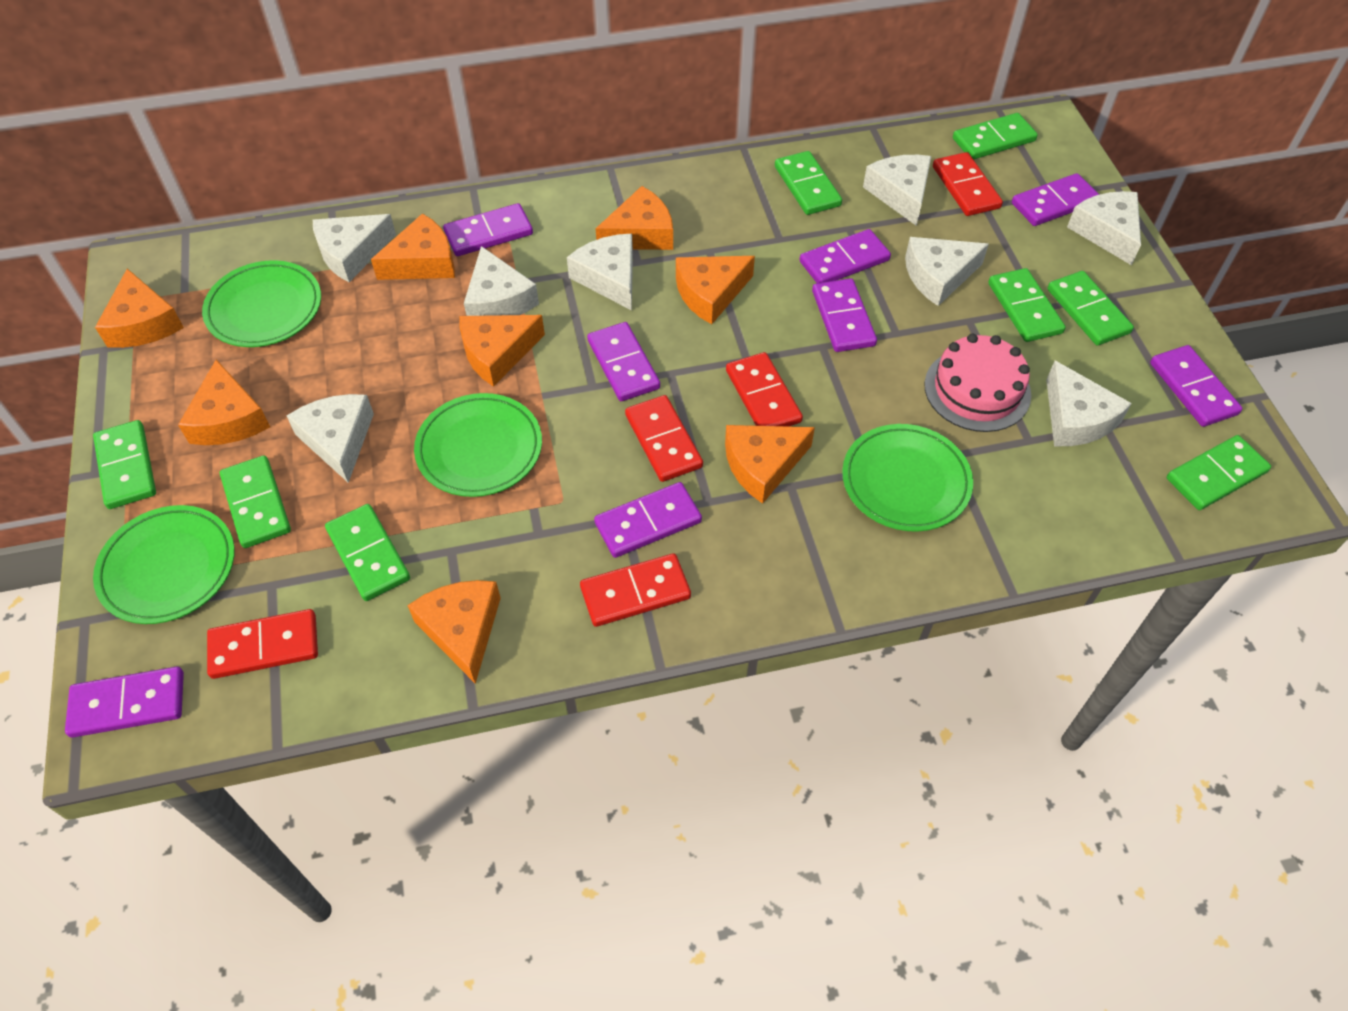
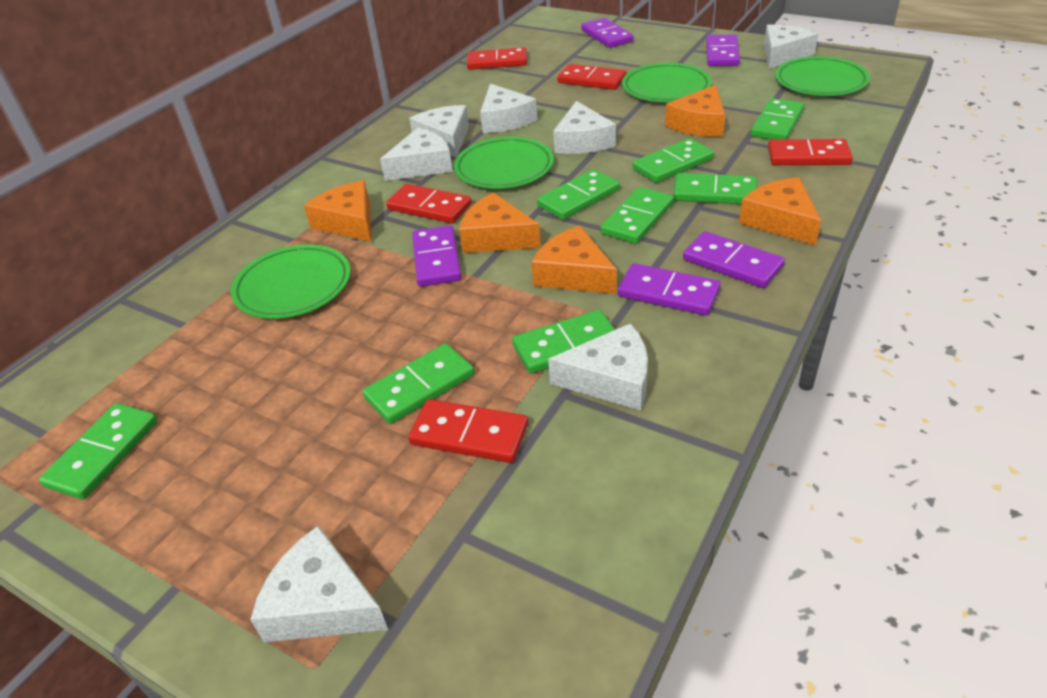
orange cheese: 8 -> 5
pink cake: 1 -> 0
purple domino: 8 -> 5
white cheese: 8 -> 7

